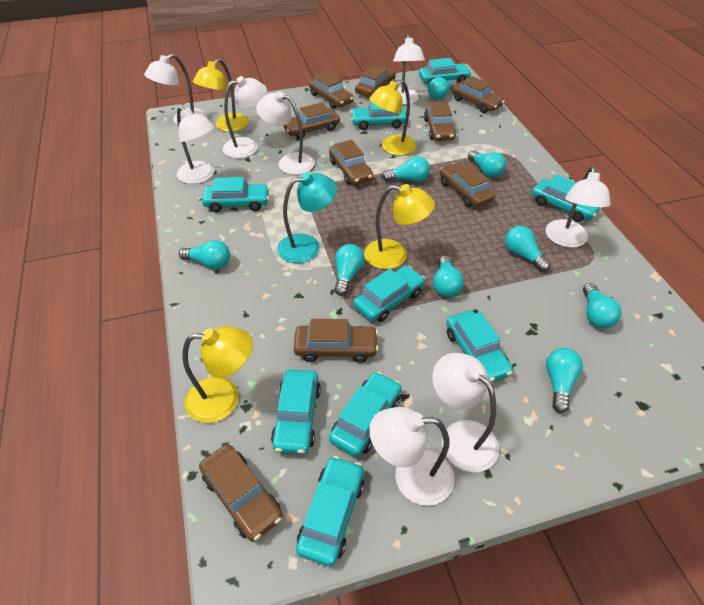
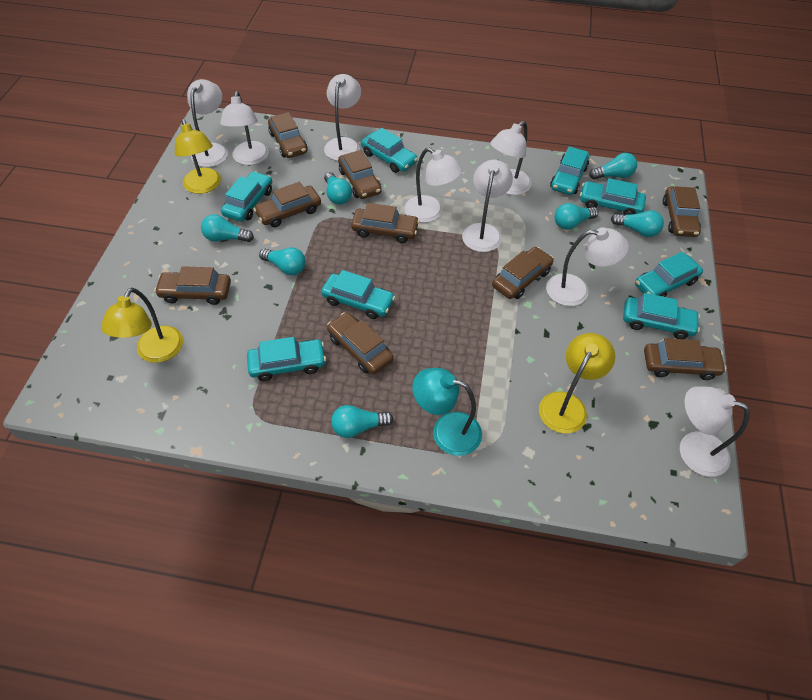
turquoise car: 9 -> 8
turquoise light bulb: 9 -> 7
yellow lamp: 4 -> 3

